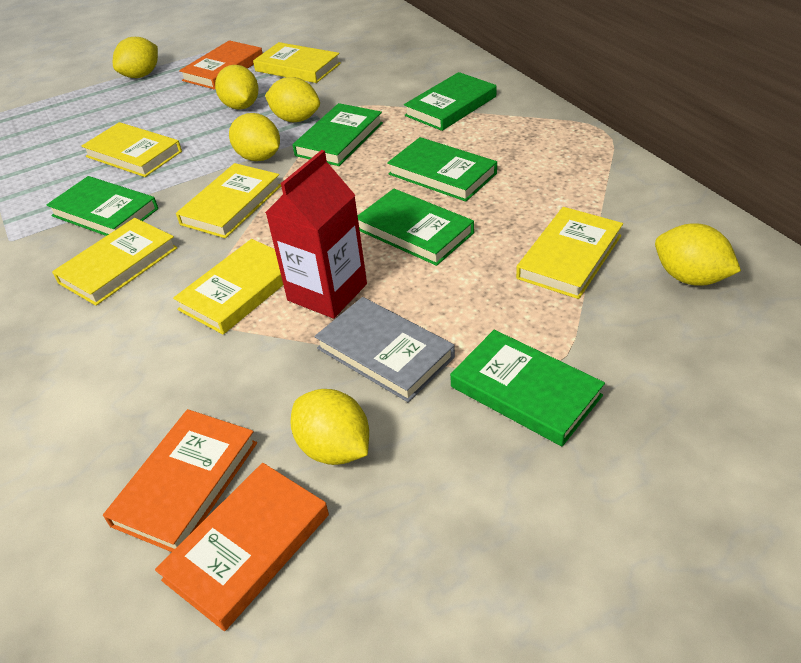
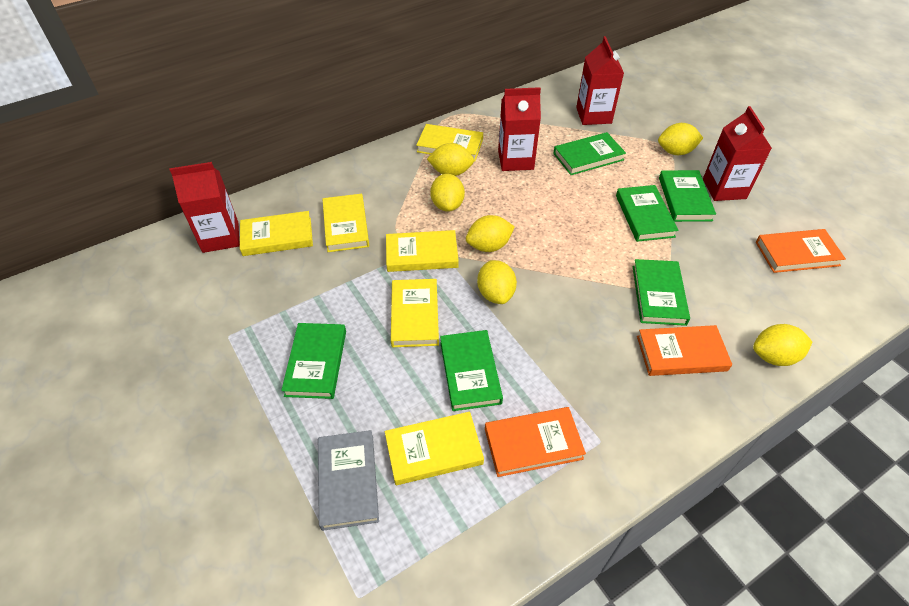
red carton: 1 -> 4

